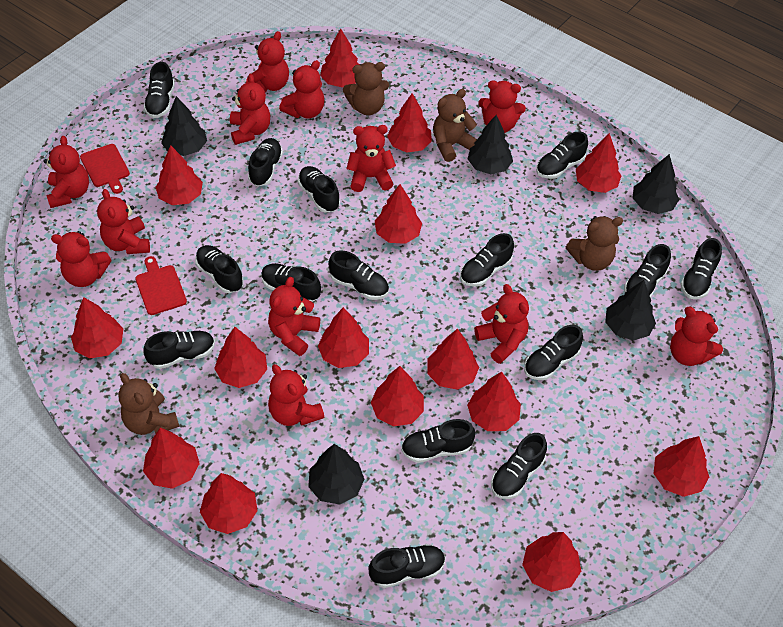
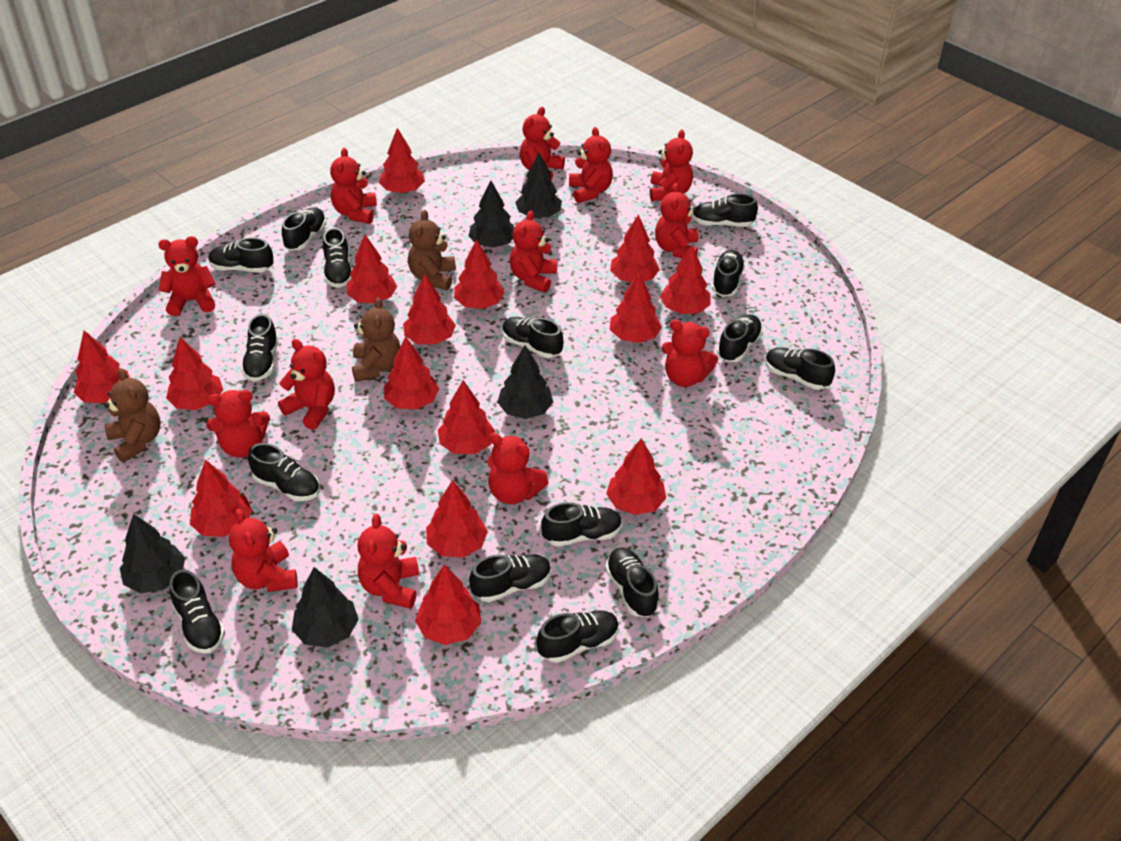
brown teddy bear: 4 -> 3
red cutting board: 2 -> 0
red teddy bear: 12 -> 13

